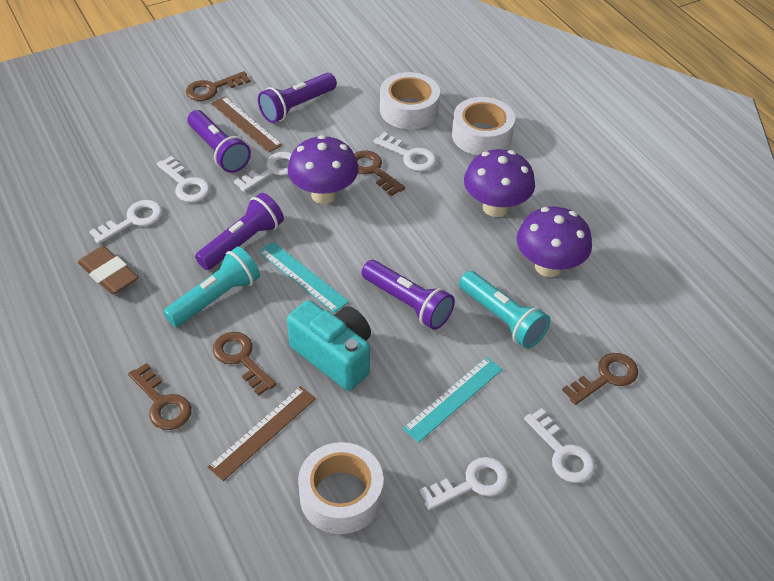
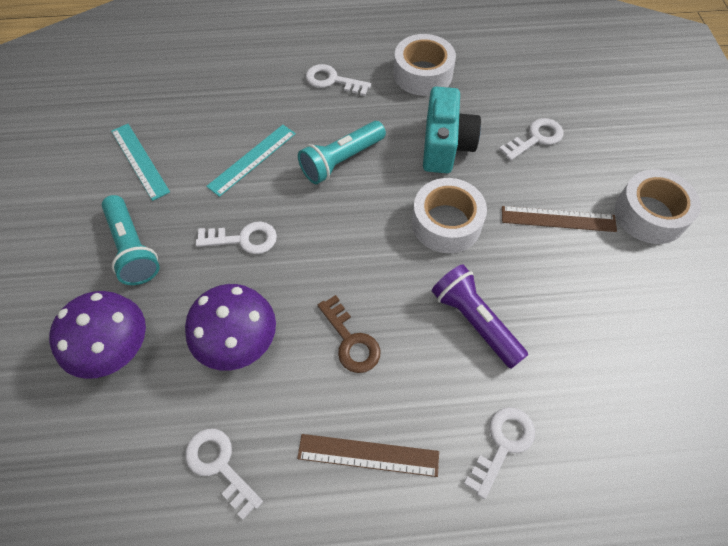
brown eraser: 1 -> 0
brown key: 5 -> 1
purple flashlight: 4 -> 1
purple mushroom: 3 -> 2
white key: 6 -> 5

